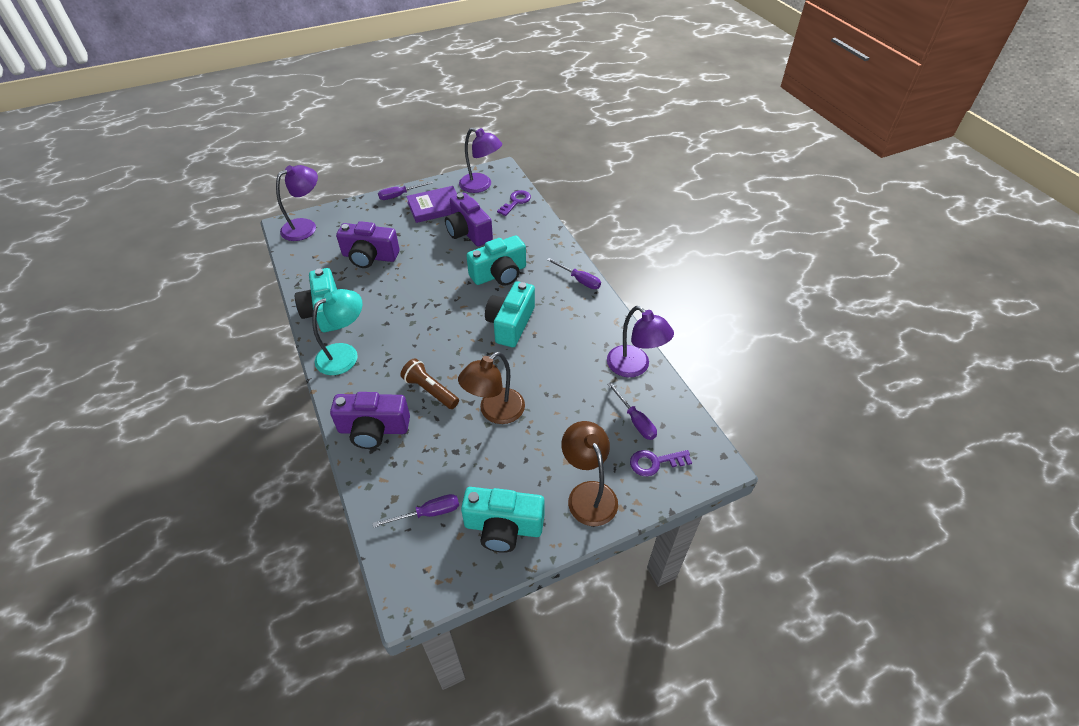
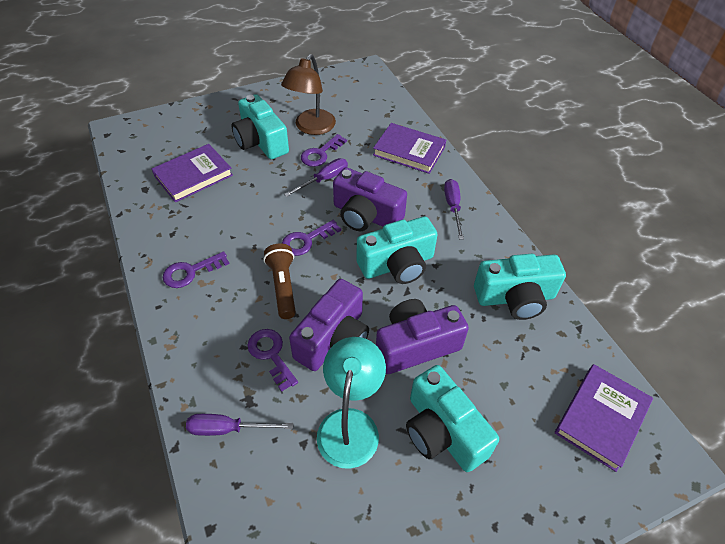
brown lamp: 2 -> 1
purple book: 1 -> 3
purple key: 2 -> 4
purple lamp: 3 -> 0
purple screwdriver: 4 -> 3

